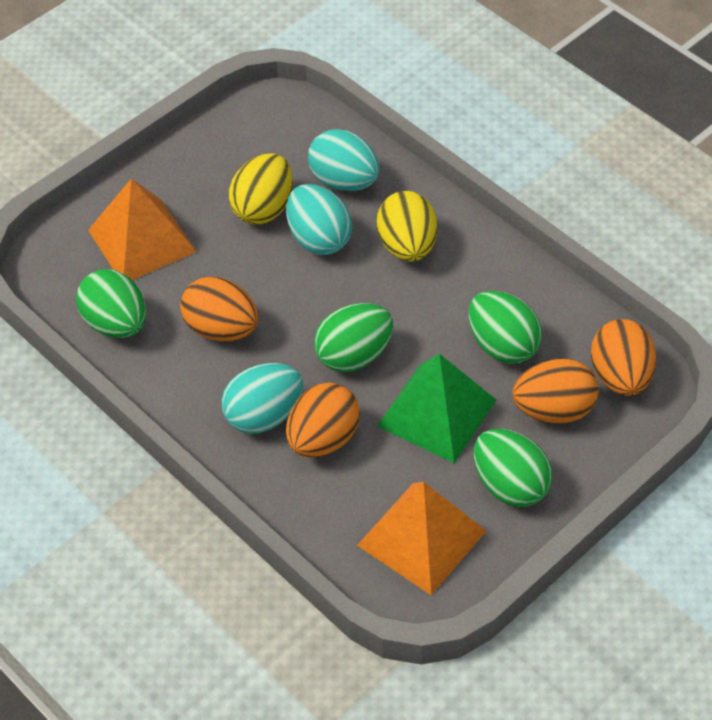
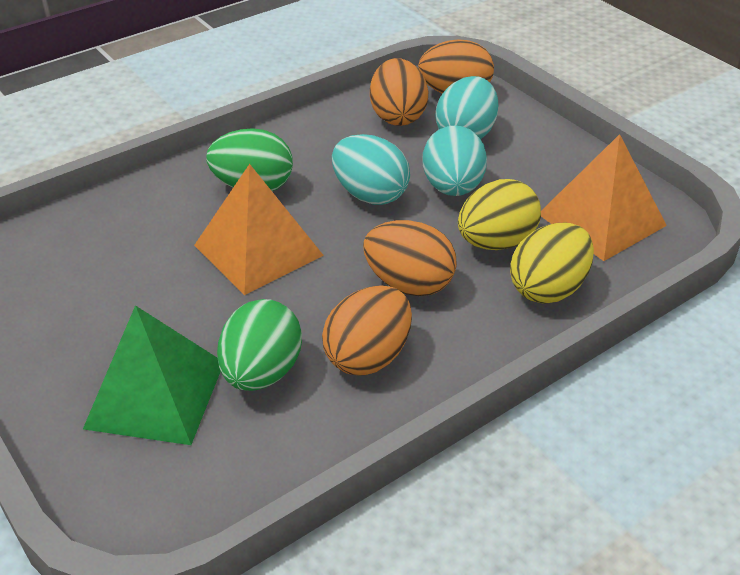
green egg: 4 -> 2

